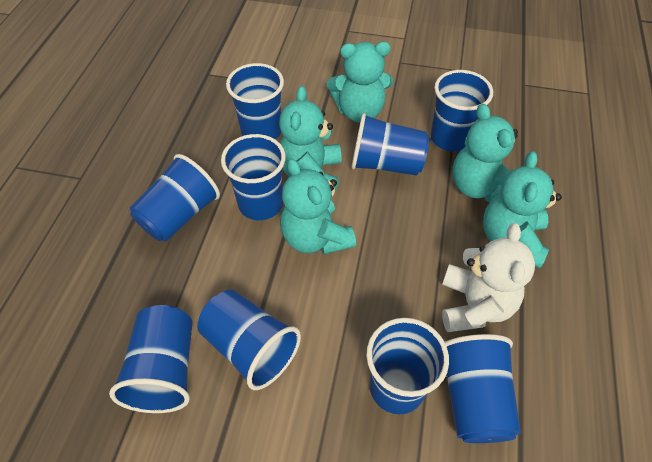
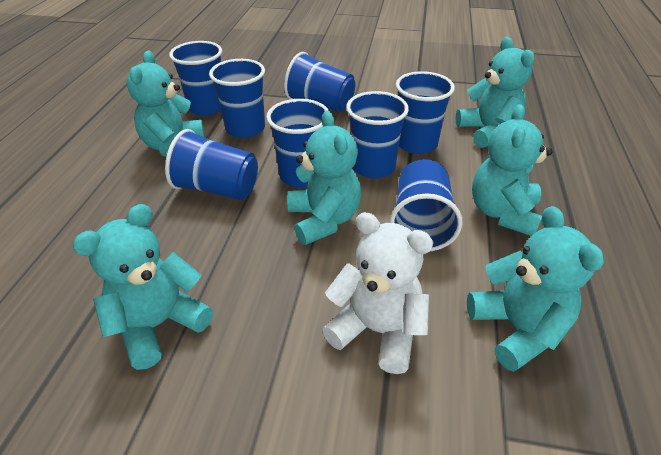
blue cup: 9 -> 8
turquoise teddy bear: 5 -> 6

